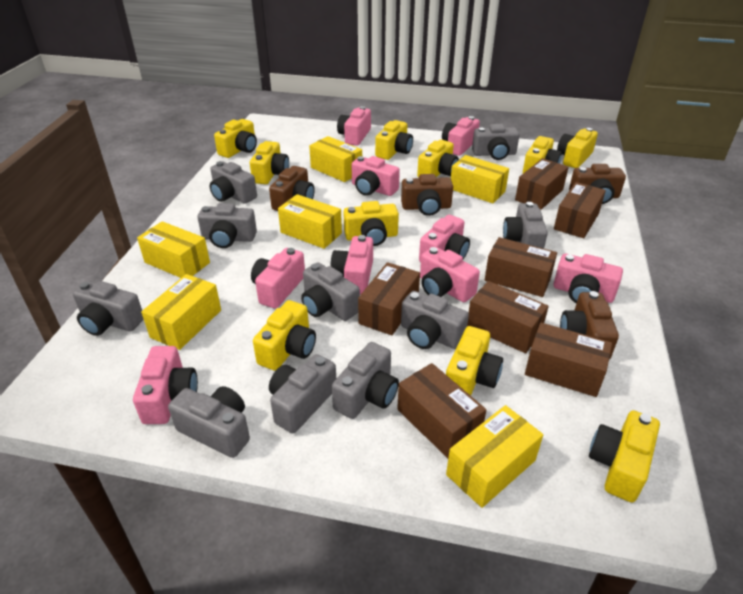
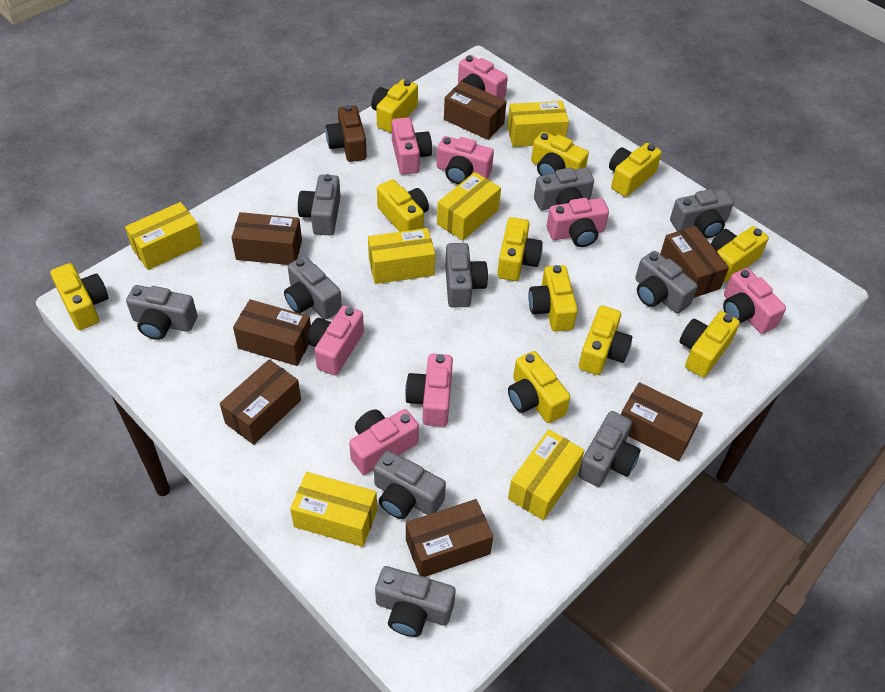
brown camera: 4 -> 1
pink camera: 9 -> 8
yellow camera: 10 -> 11

